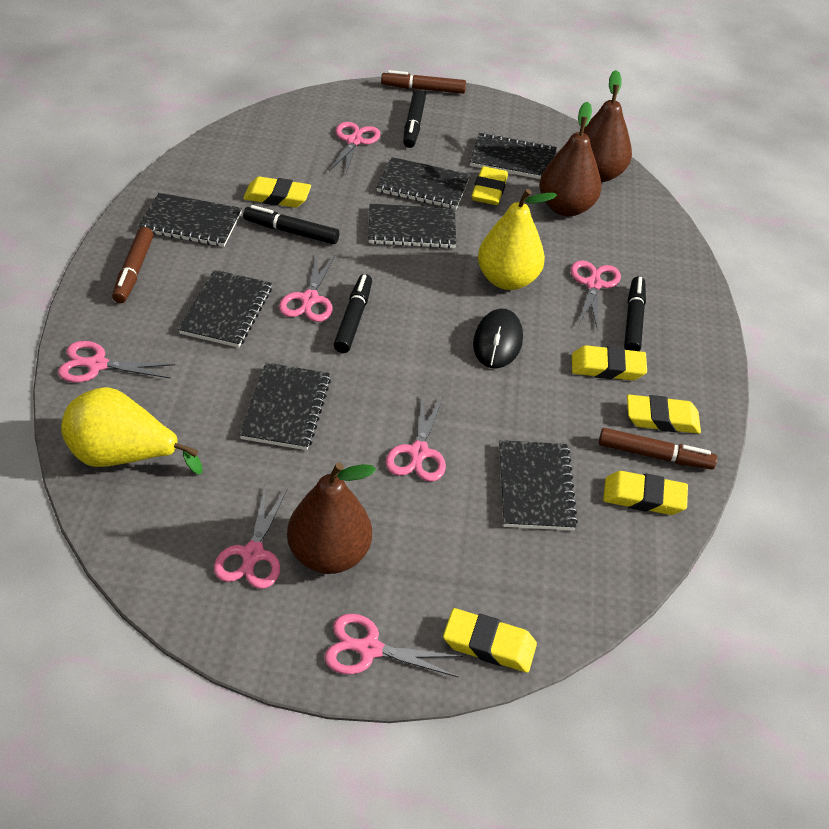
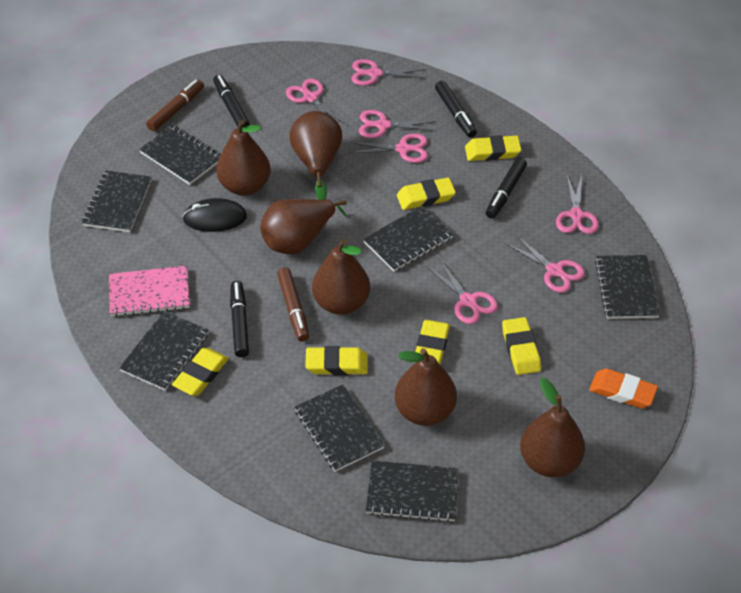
brown marker: 3 -> 2
brown pear: 3 -> 6
orange eraser: 0 -> 1
pink notebook: 0 -> 1
yellow pear: 2 -> 0

